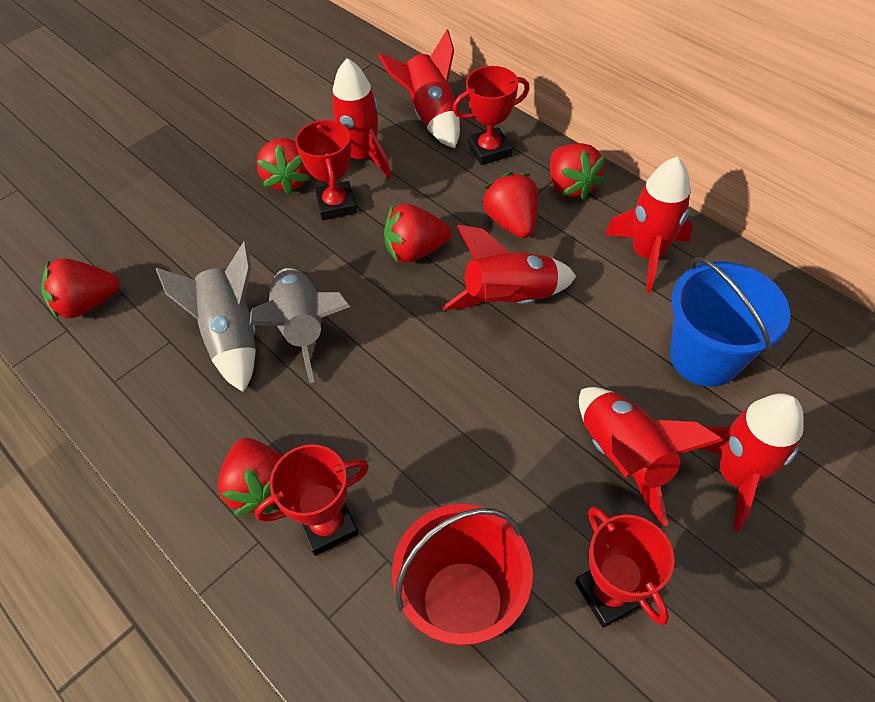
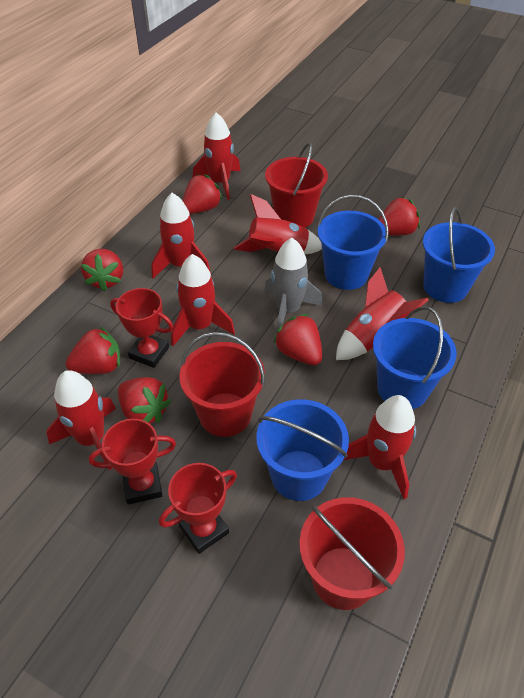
blue bucket: 1 -> 4
grey rocket: 2 -> 1
red bucket: 1 -> 3
red rocket: 6 -> 7
red trophy: 4 -> 3

